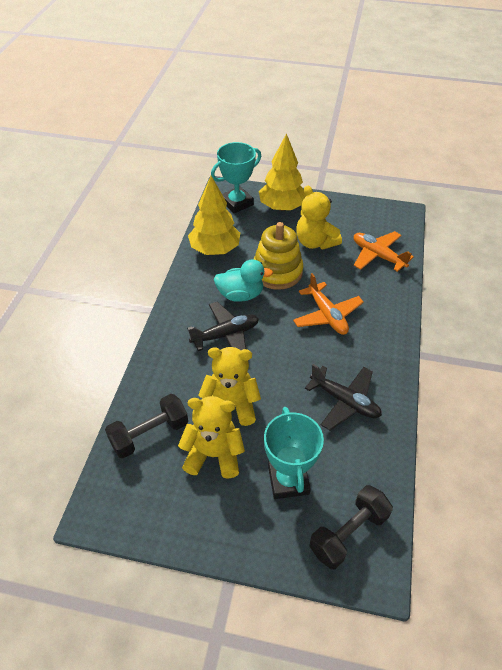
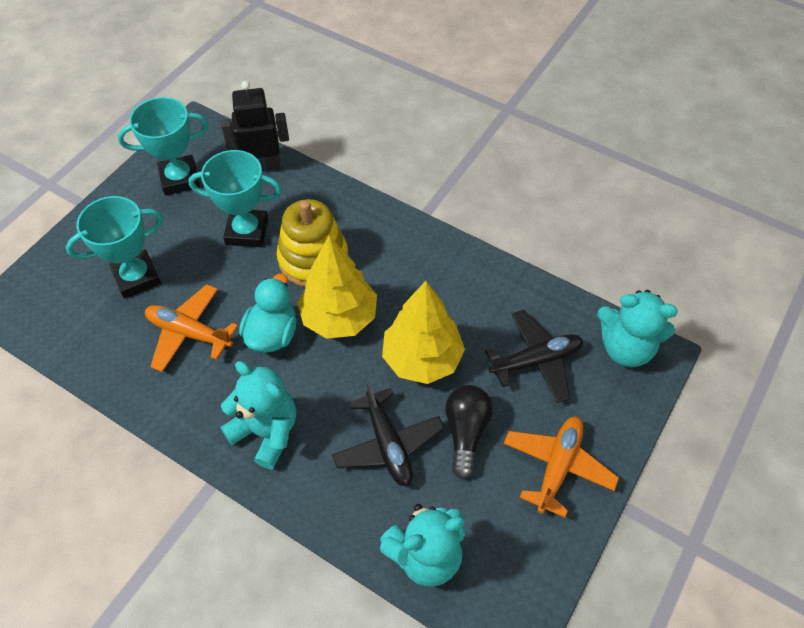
black dumbbell: 2 -> 0
black light bulb: 0 -> 1
black robot: 0 -> 1
turquoise teddy bear: 0 -> 3
turquoise trophy: 2 -> 3
yellow teddy bear: 3 -> 0

